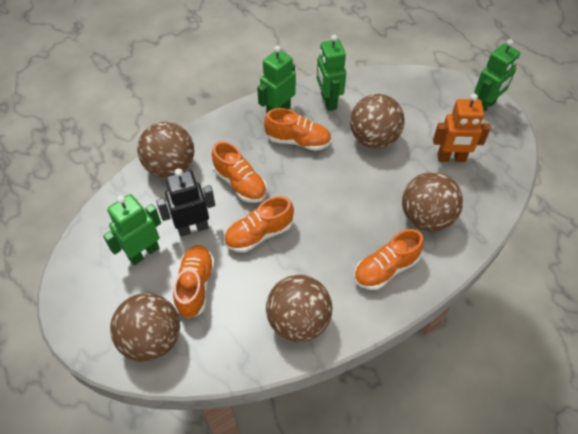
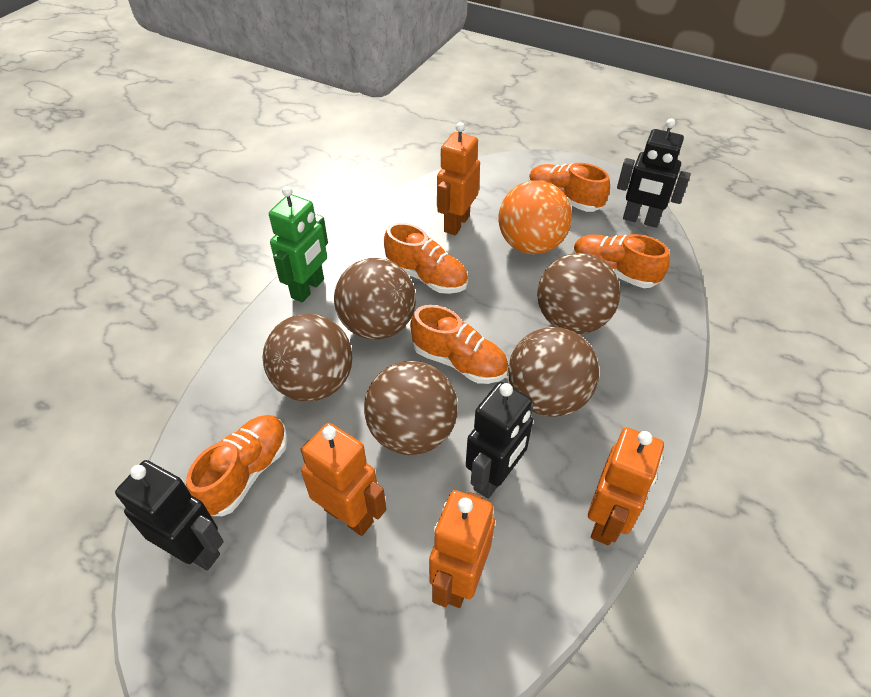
black robot: 1 -> 3
green robot: 4 -> 1
orange ball: 0 -> 1
orange robot: 1 -> 4

